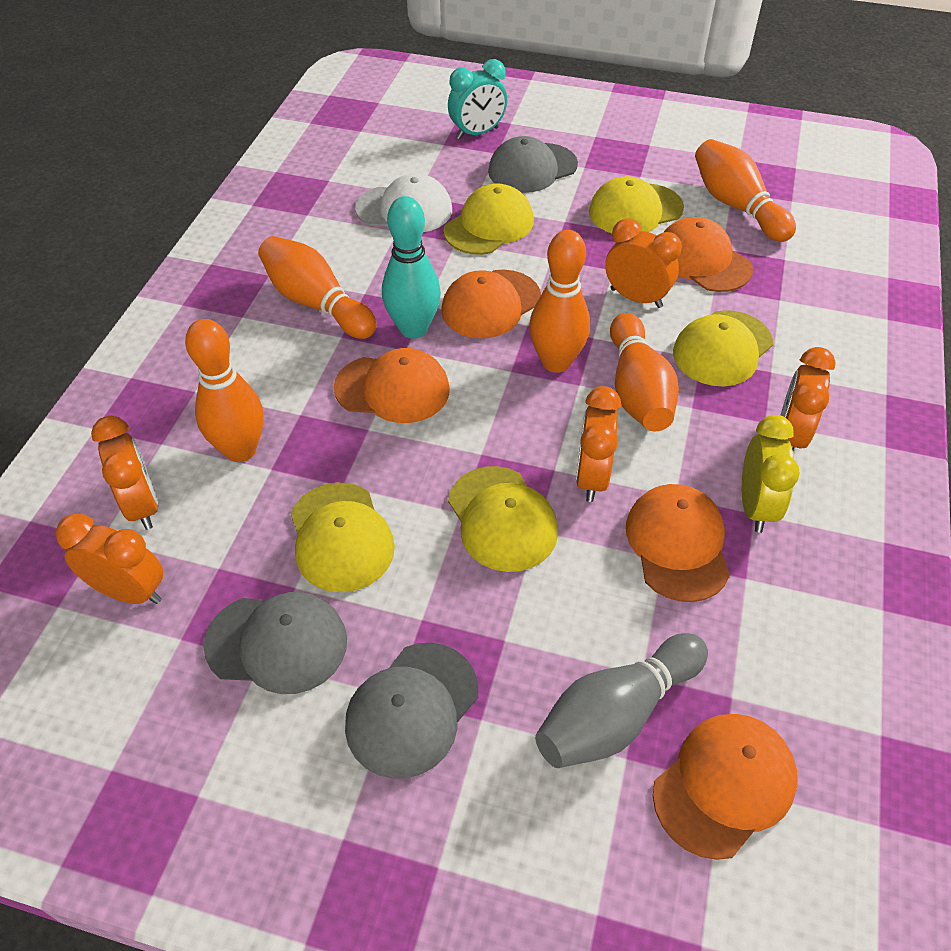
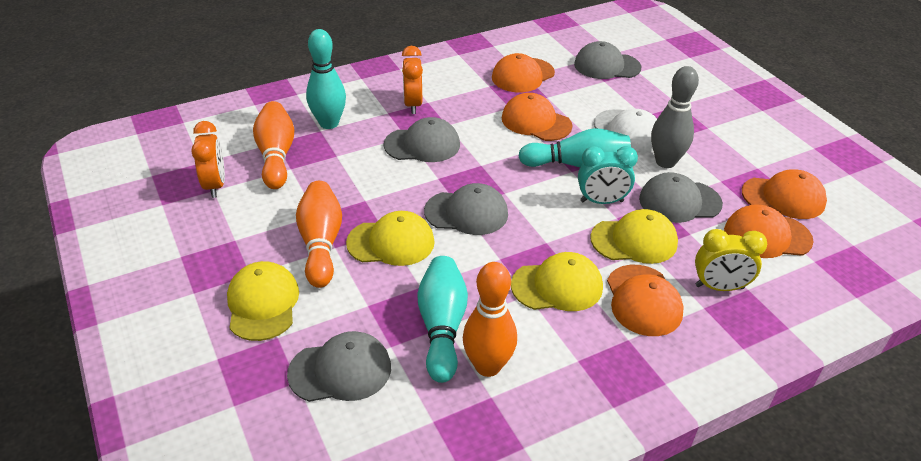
grey cap: 3 -> 5
orange bowling pin: 5 -> 3
orange clock: 5 -> 2
turquoise bowling pin: 1 -> 3
yellow cap: 5 -> 4

